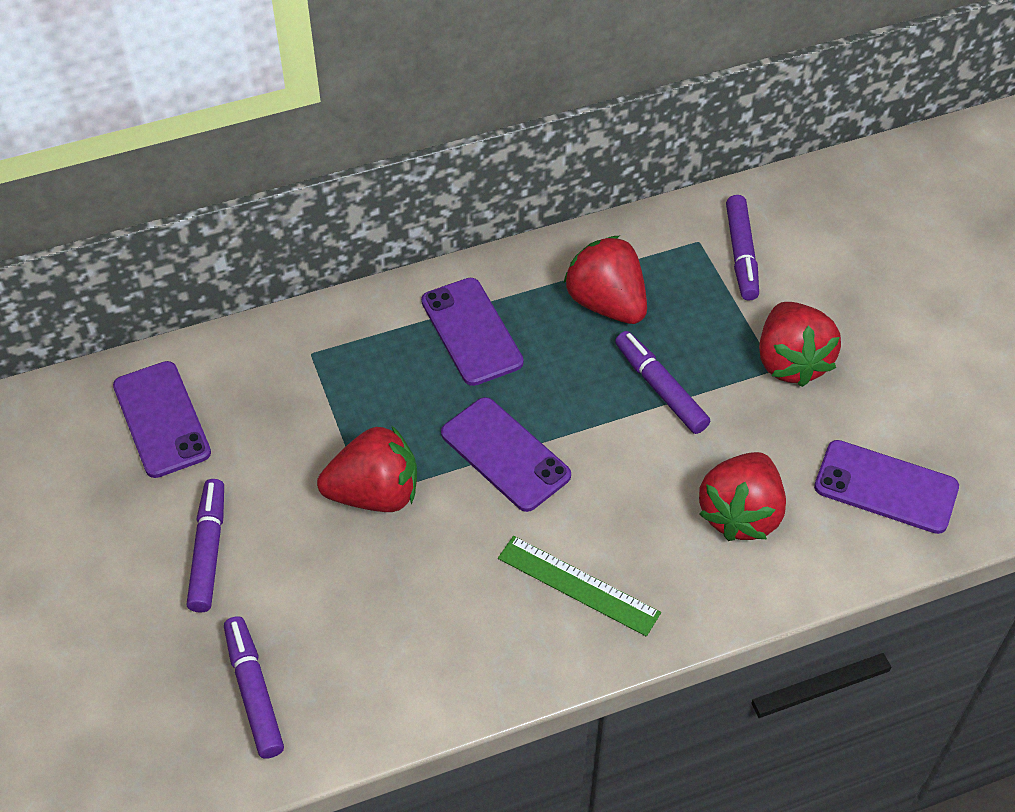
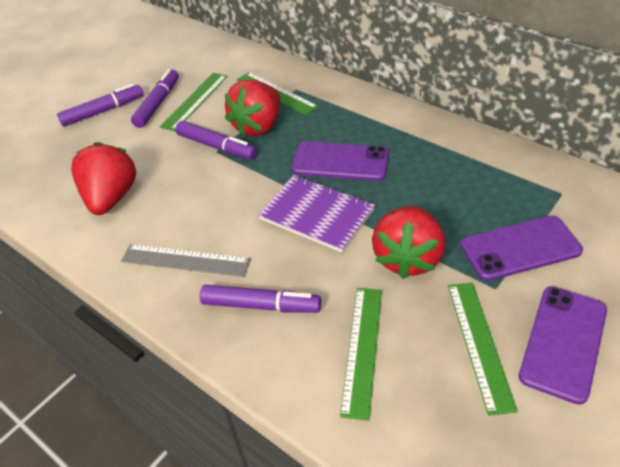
green ruler: 1 -> 4
grey ruler: 0 -> 1
purple notebook: 0 -> 1
purple phone: 4 -> 3
red strawberry: 4 -> 3

